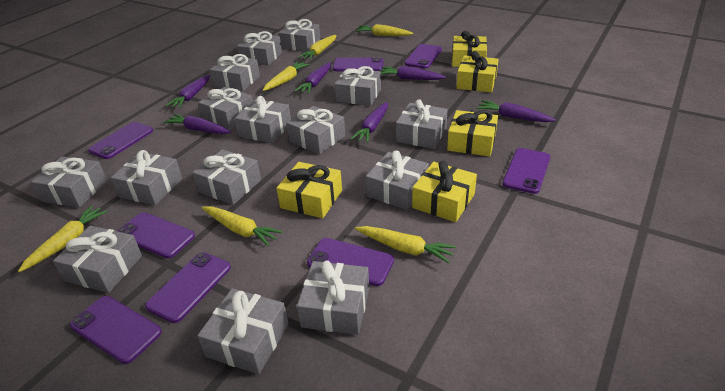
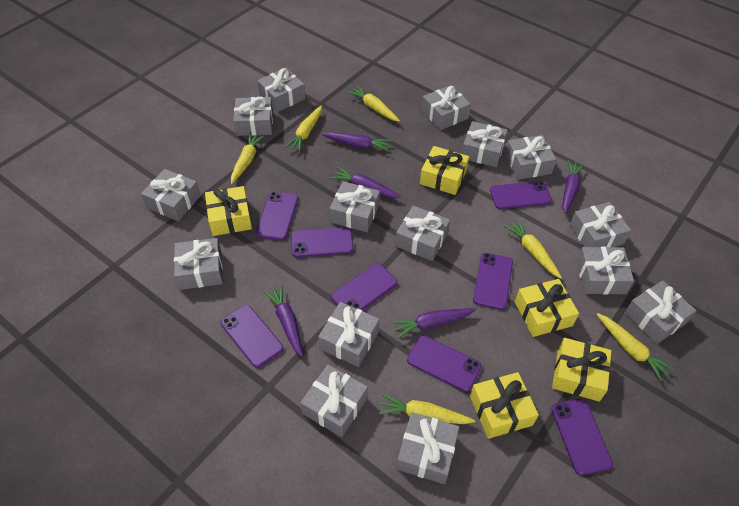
purple carrot: 6 -> 5

